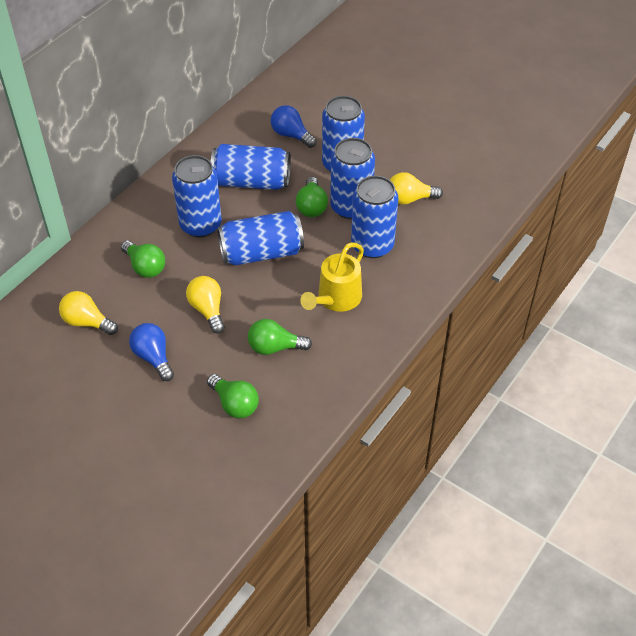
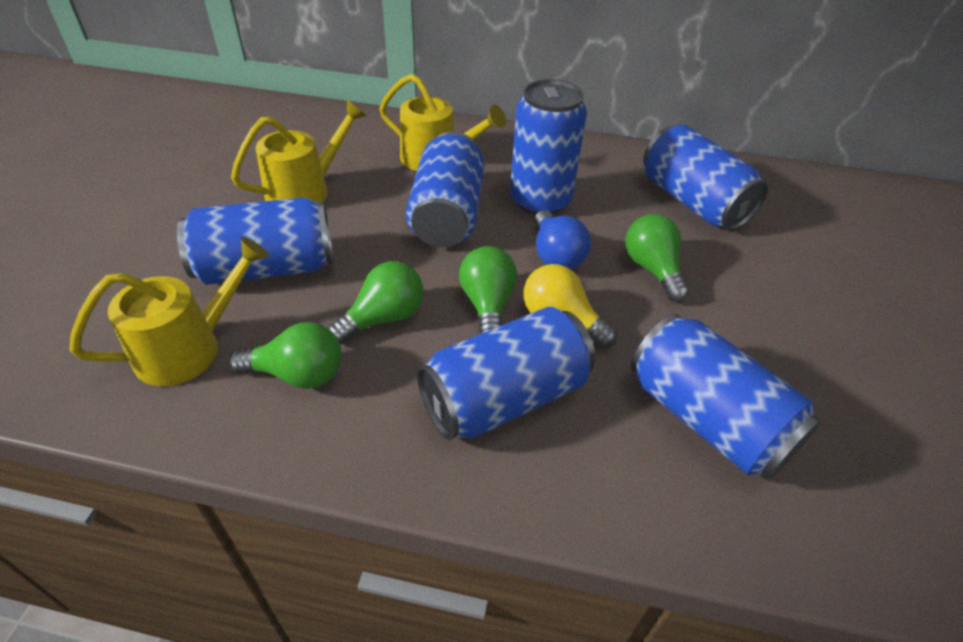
blue light bulb: 2 -> 1
yellow light bulb: 3 -> 1
yellow watering can: 1 -> 3

